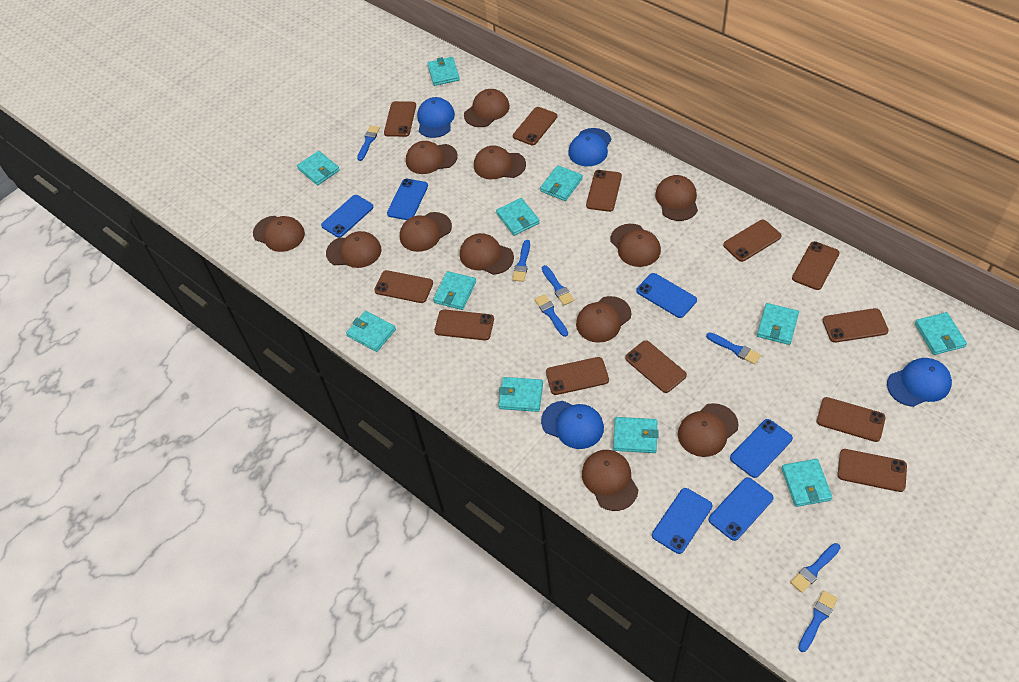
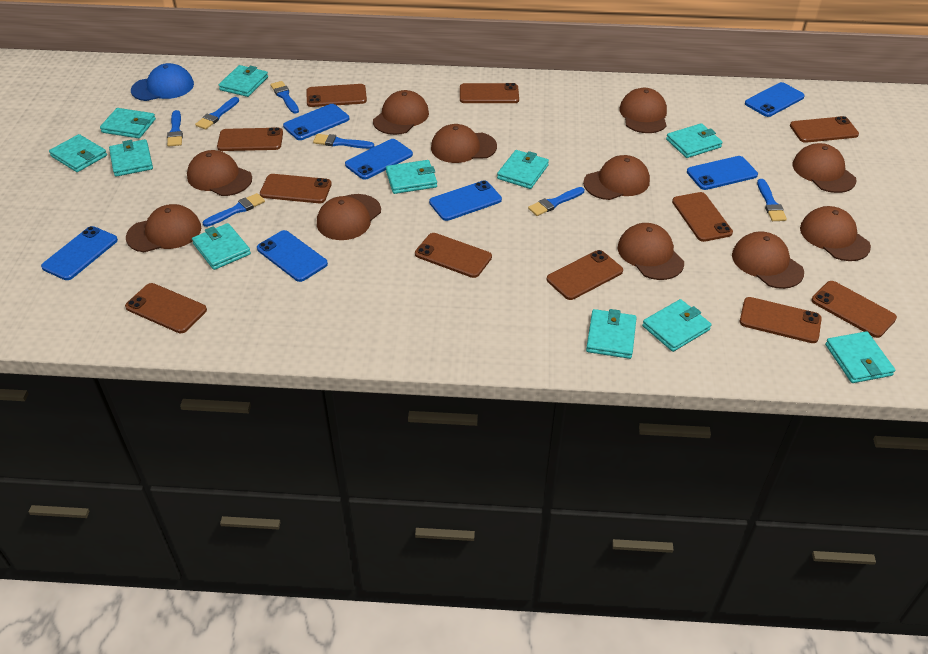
blue cap: 4 -> 1
blue phone: 6 -> 7
brown cap: 12 -> 11
brown phone: 12 -> 11

